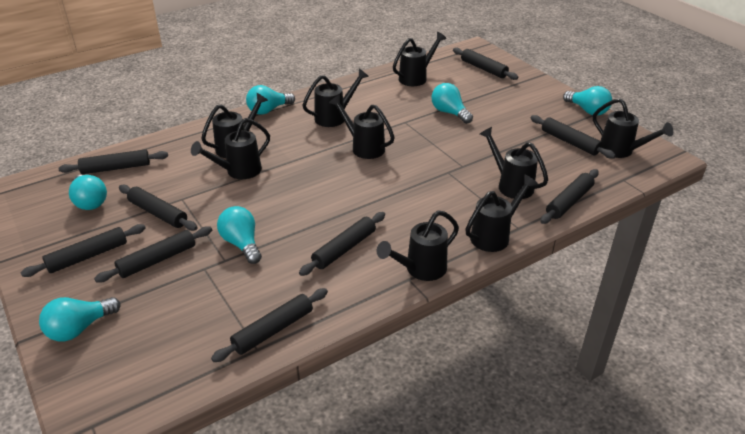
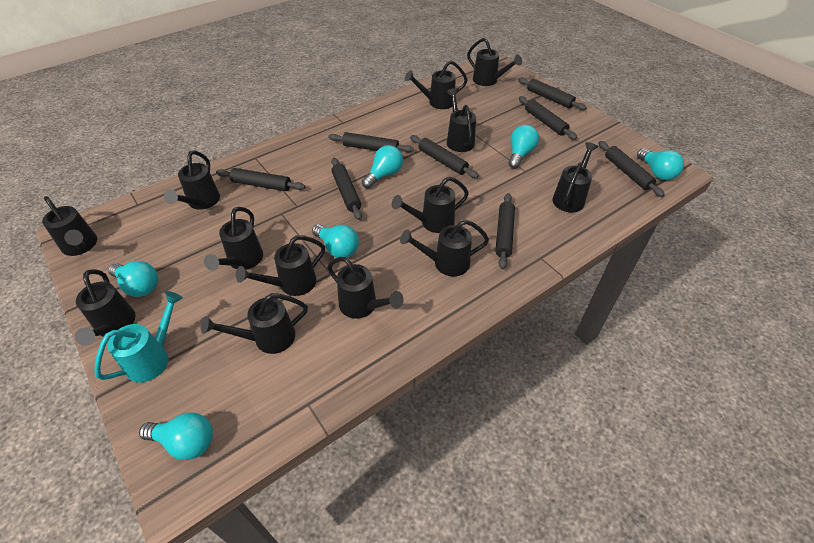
black rolling pin: 9 -> 8
black watering can: 9 -> 13
turquoise watering can: 0 -> 1

